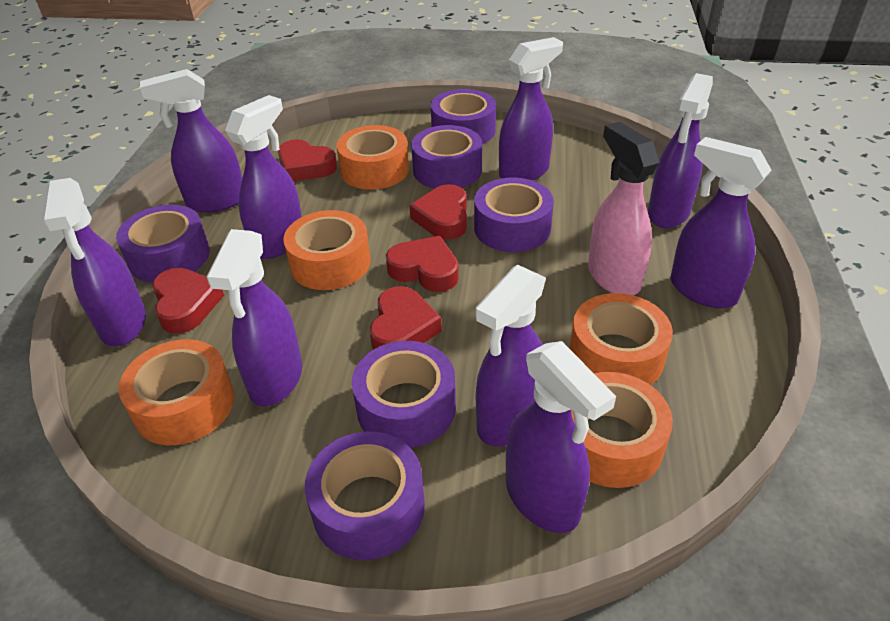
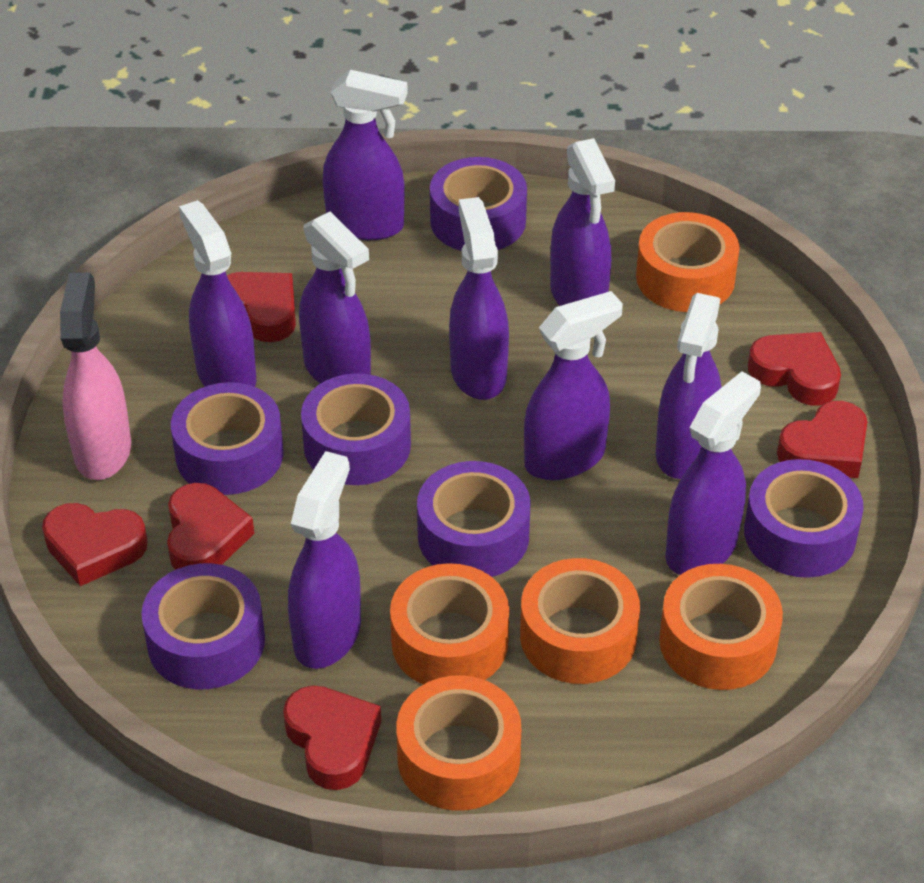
red heart: 5 -> 6

